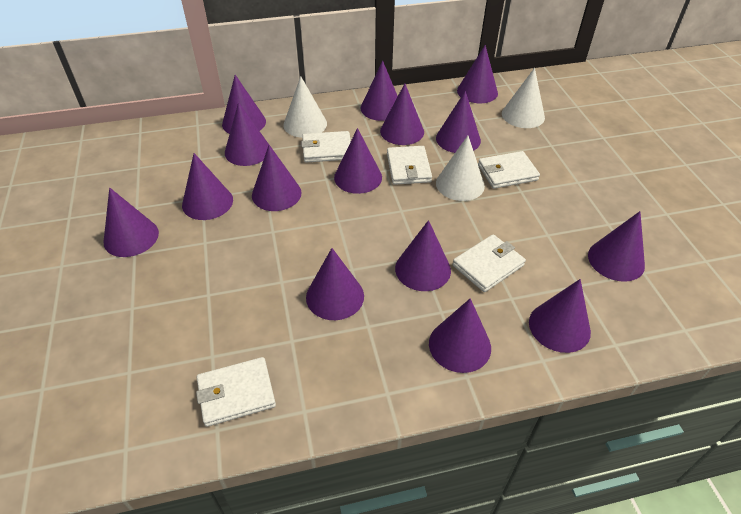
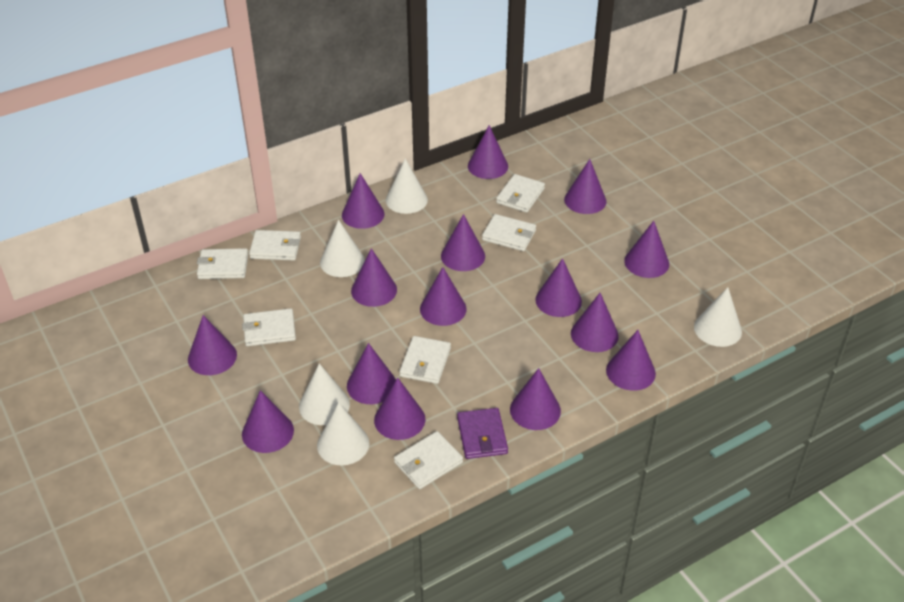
purple wallet: 0 -> 1
white cone: 3 -> 5
white wallet: 5 -> 7

